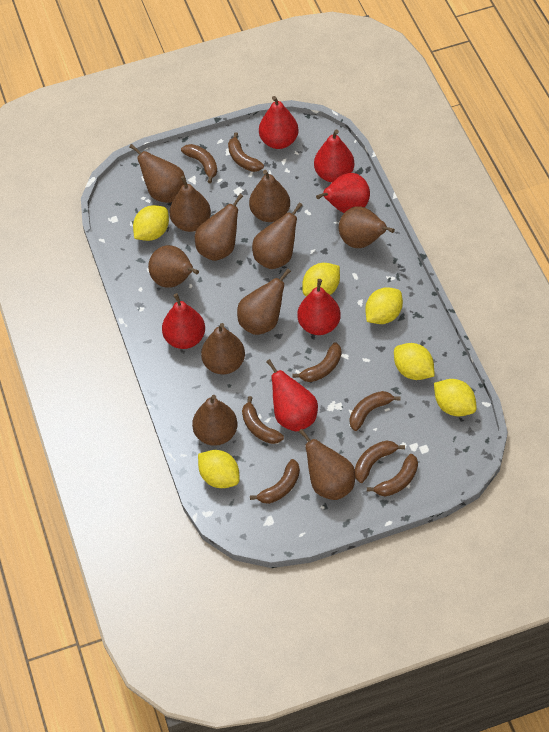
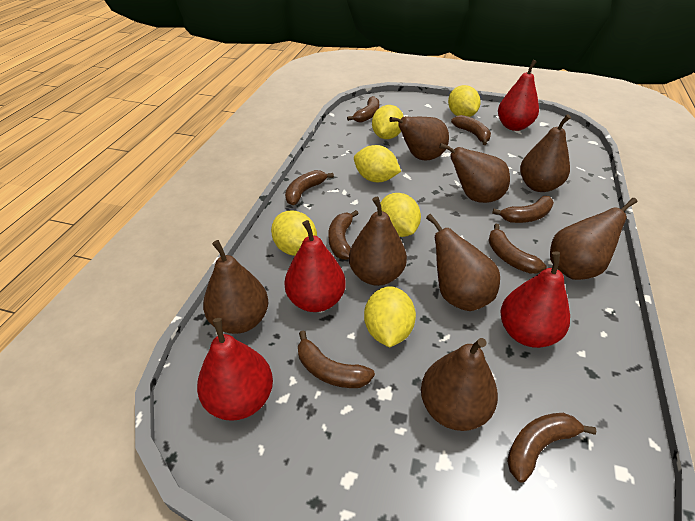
brown pear: 11 -> 8
red pear: 6 -> 4

